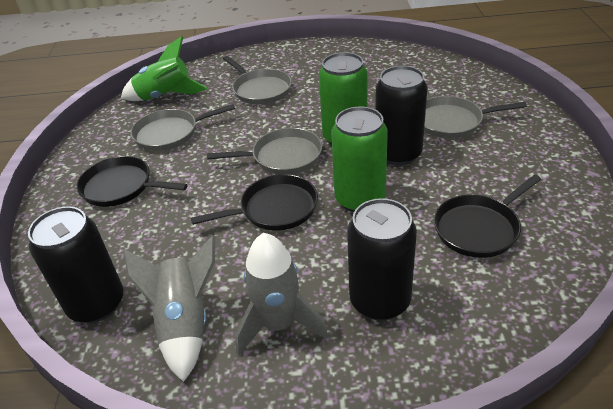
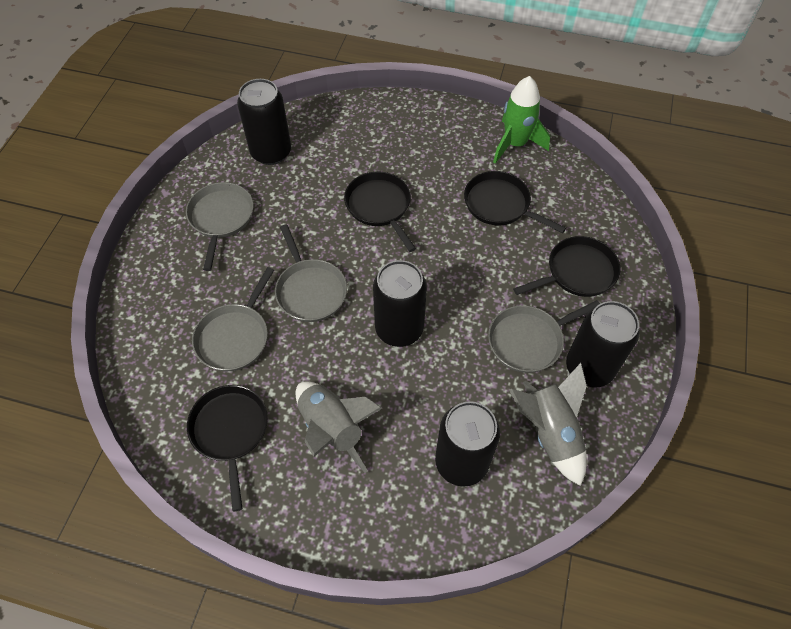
black can: 3 -> 4
black pan: 3 -> 4
green can: 2 -> 0

